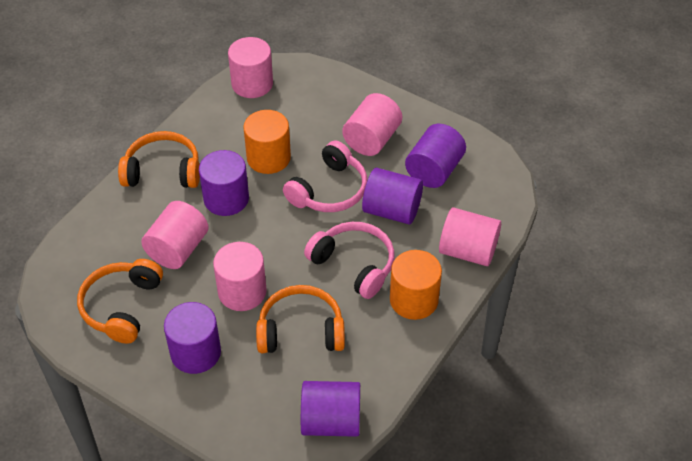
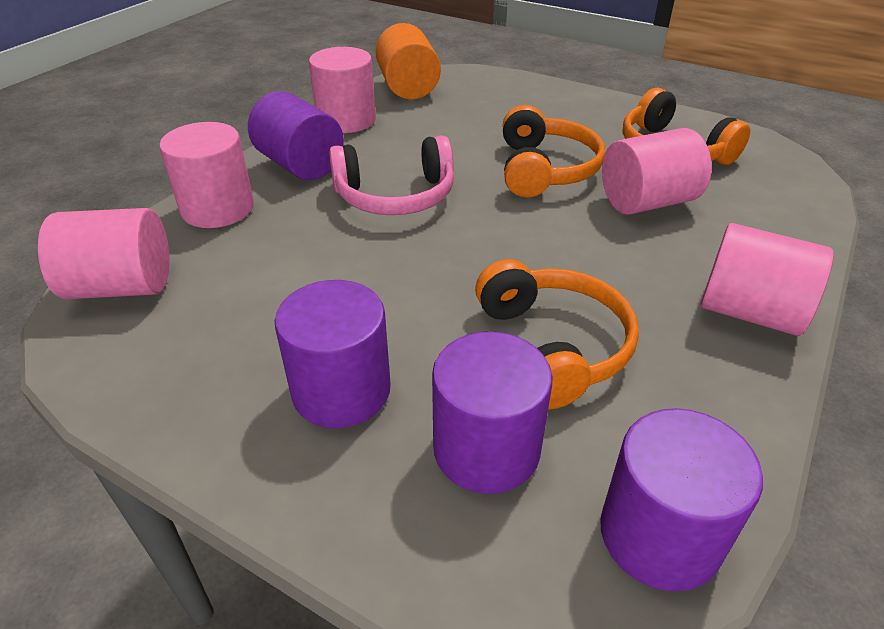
orange cylinder: 2 -> 1
pink headphones: 2 -> 1
purple cylinder: 5 -> 4

